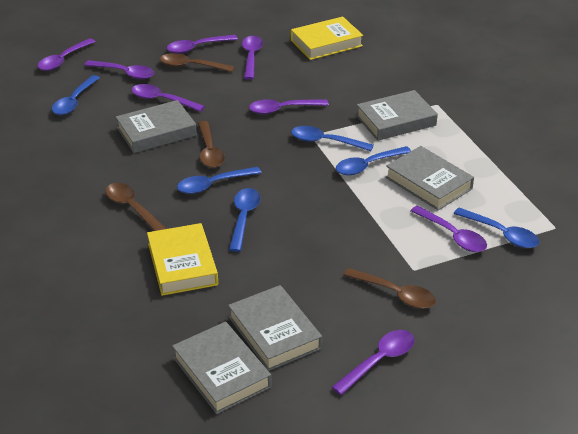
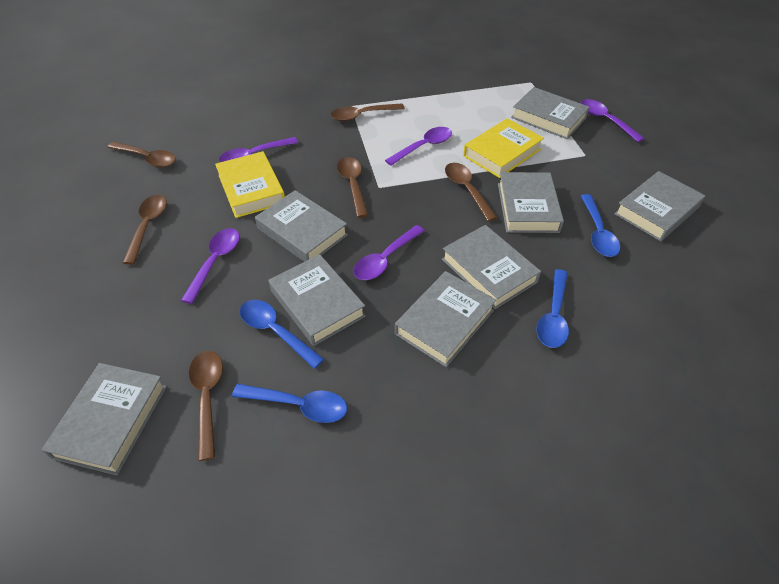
blue spoon: 6 -> 4
brown spoon: 4 -> 6
grey book: 5 -> 8
purple spoon: 8 -> 5

